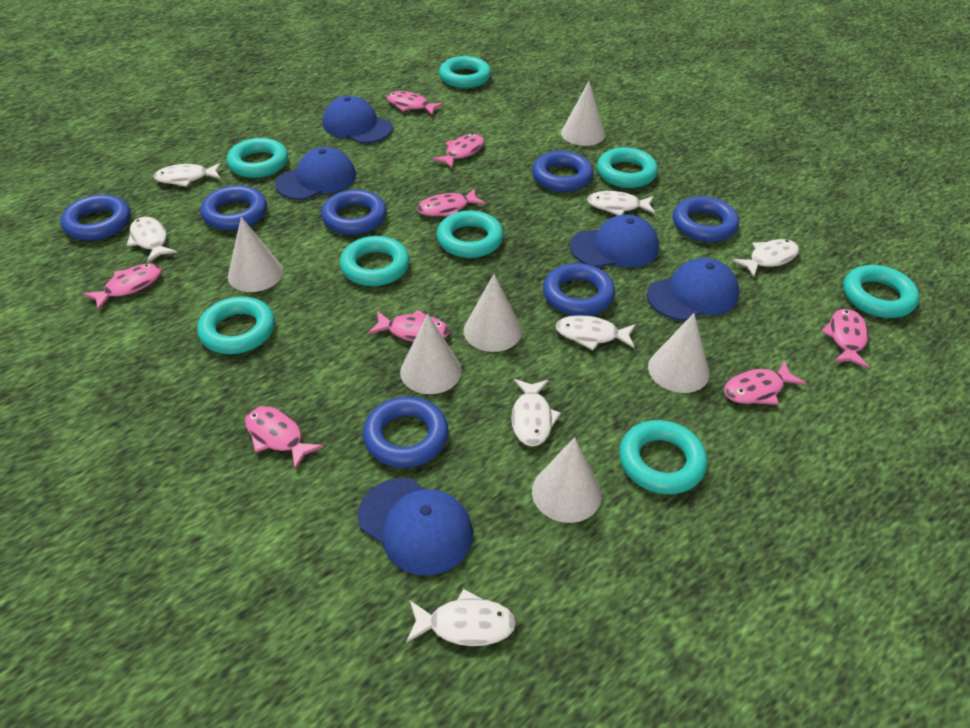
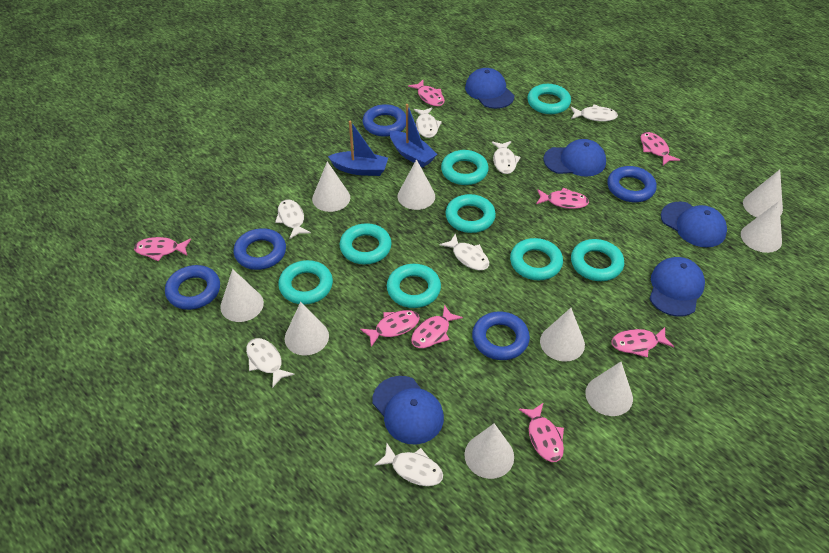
blue boat: 0 -> 2
blue ring: 7 -> 5
white cone: 6 -> 9

